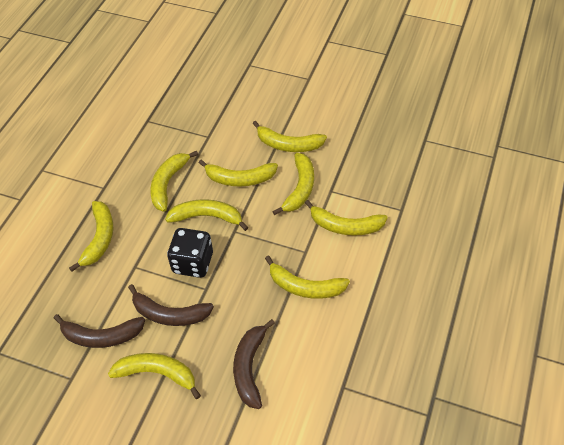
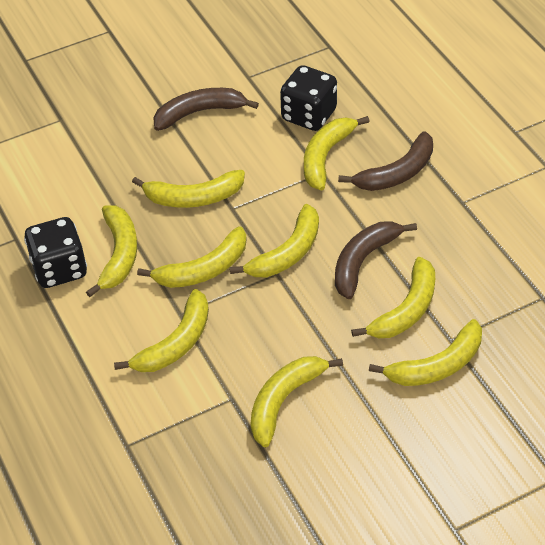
black dice: 1 -> 2

